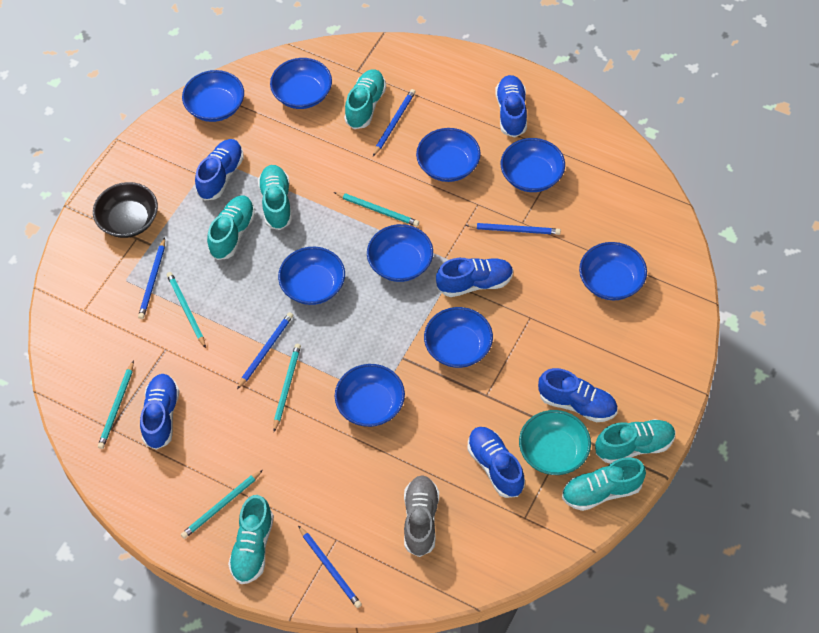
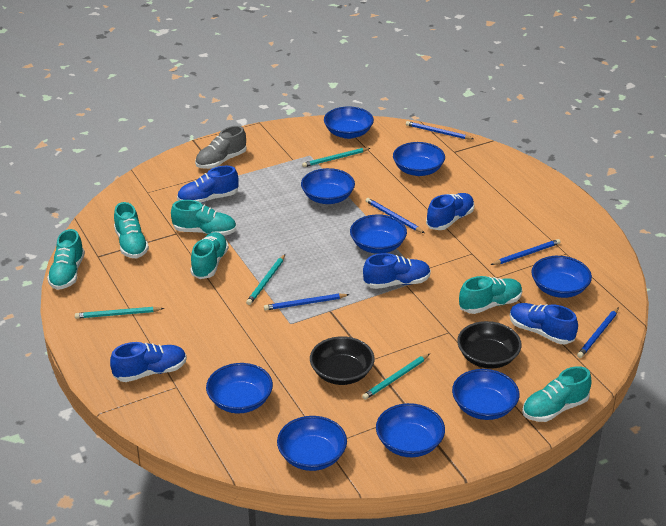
black bowl: 1 -> 2
blue shoe: 6 -> 5
turquoise bowl: 1 -> 0
turquoise pencil: 5 -> 4

